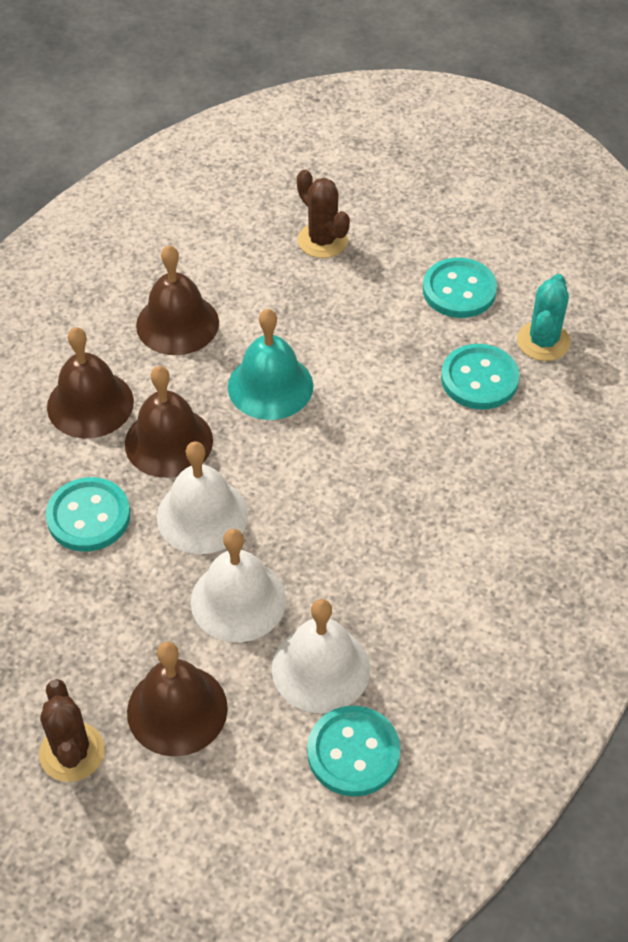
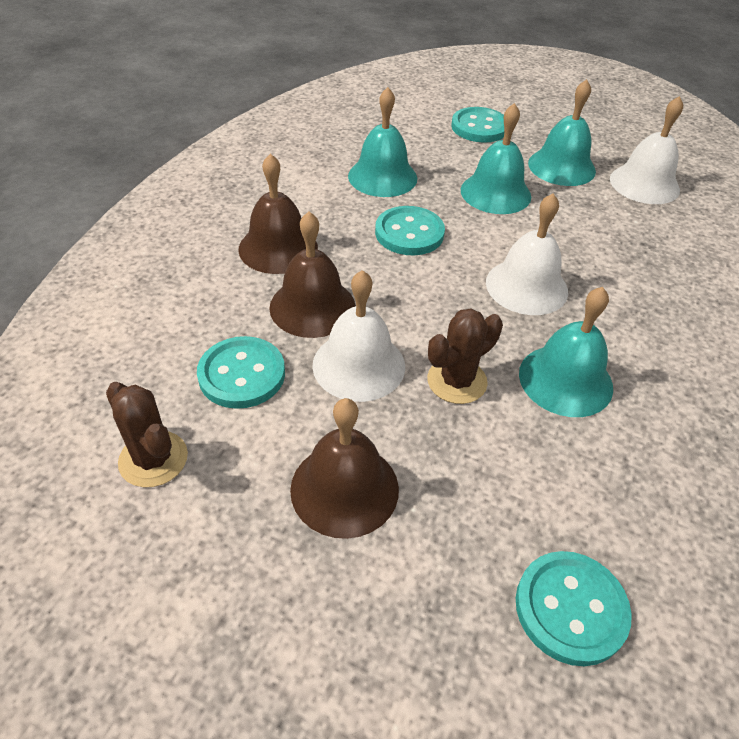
brown bell: 4 -> 3
turquoise bell: 1 -> 4
turquoise cactus: 1 -> 0

